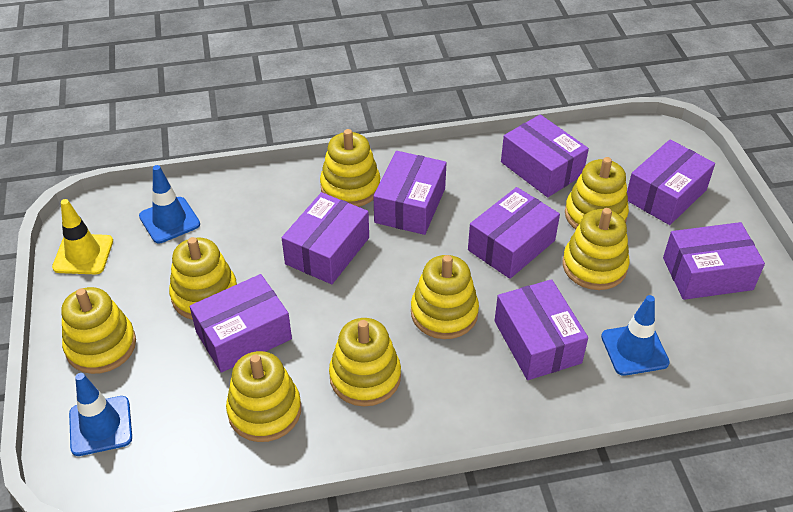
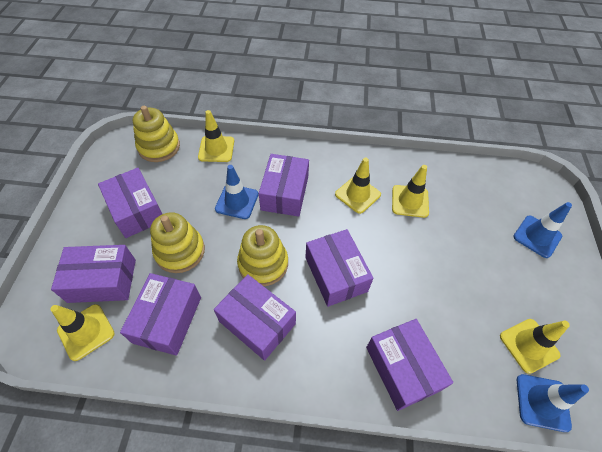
purple box: 8 -> 7
yellow stacking toy: 8 -> 3
yellow traffic cone: 1 -> 5

